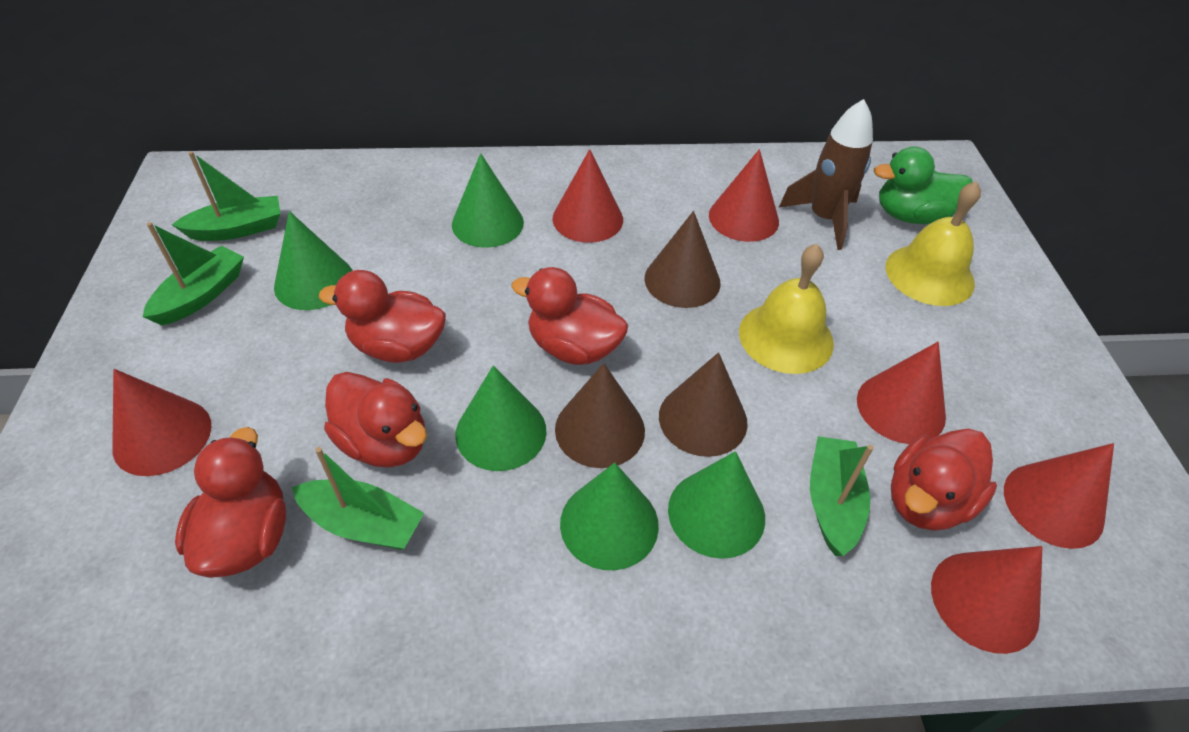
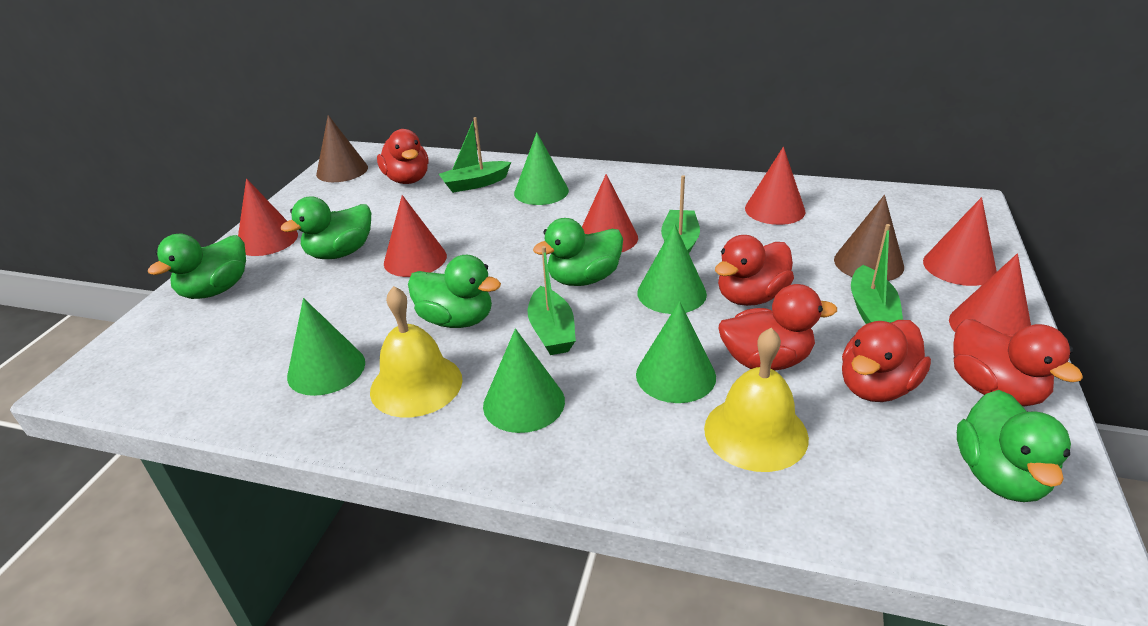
brown cone: 3 -> 2
brown rocket: 1 -> 0
green duck: 1 -> 5

